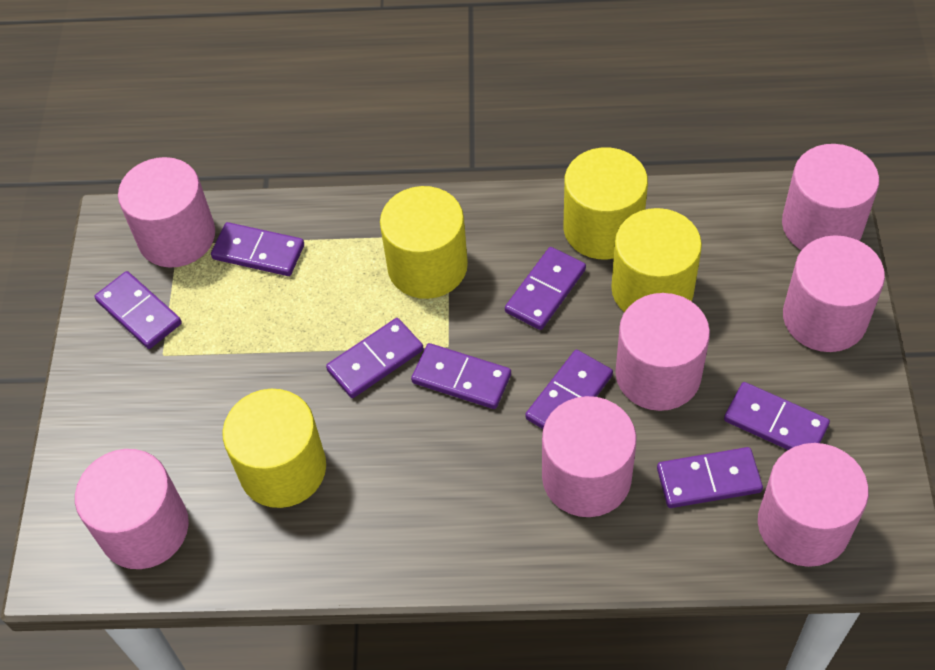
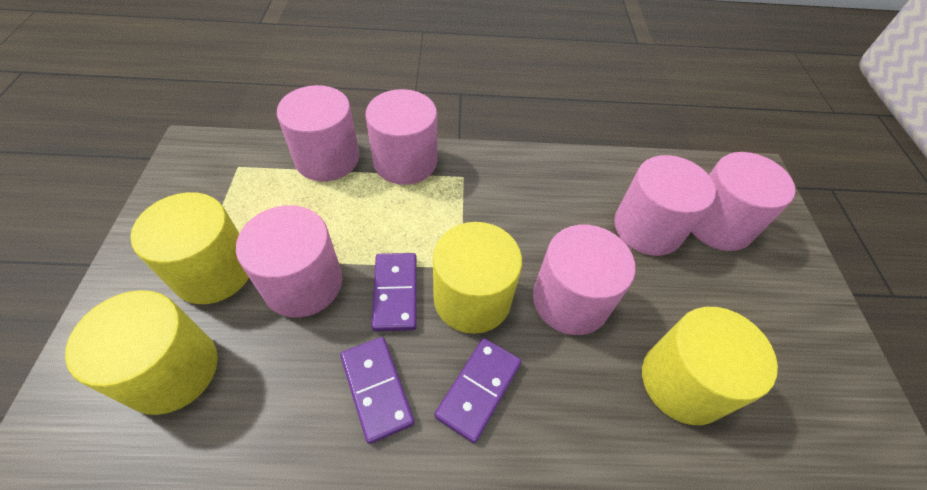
pink cylinder: 7 -> 6
purple domino: 8 -> 3

